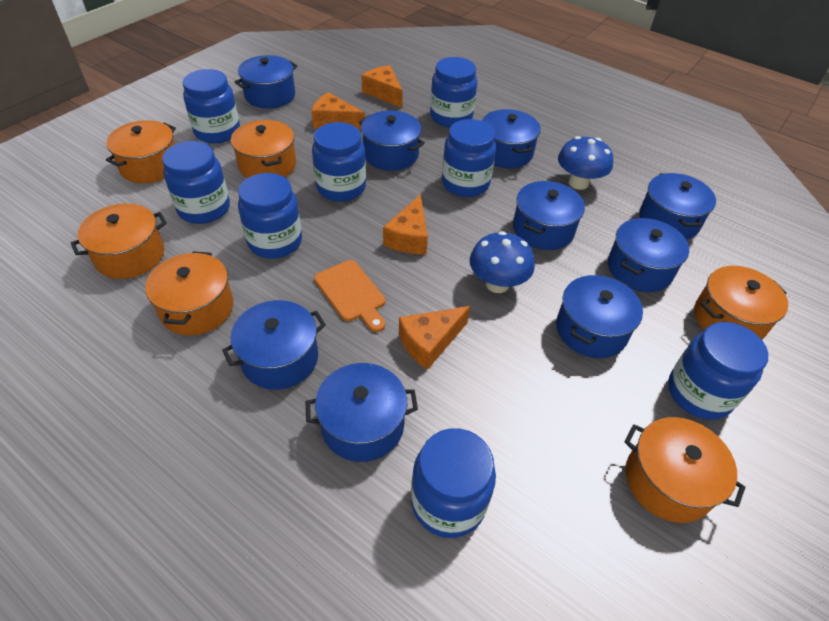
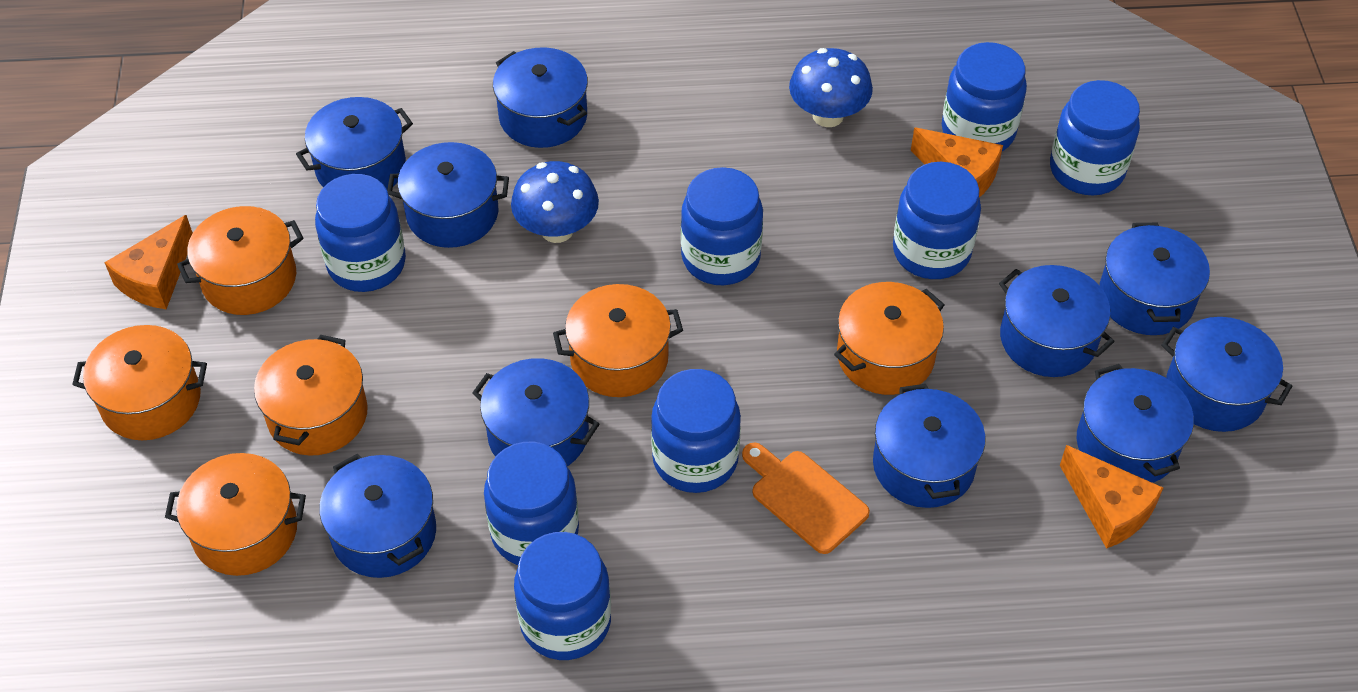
blue pot: 9 -> 10
orange cheese: 4 -> 3

